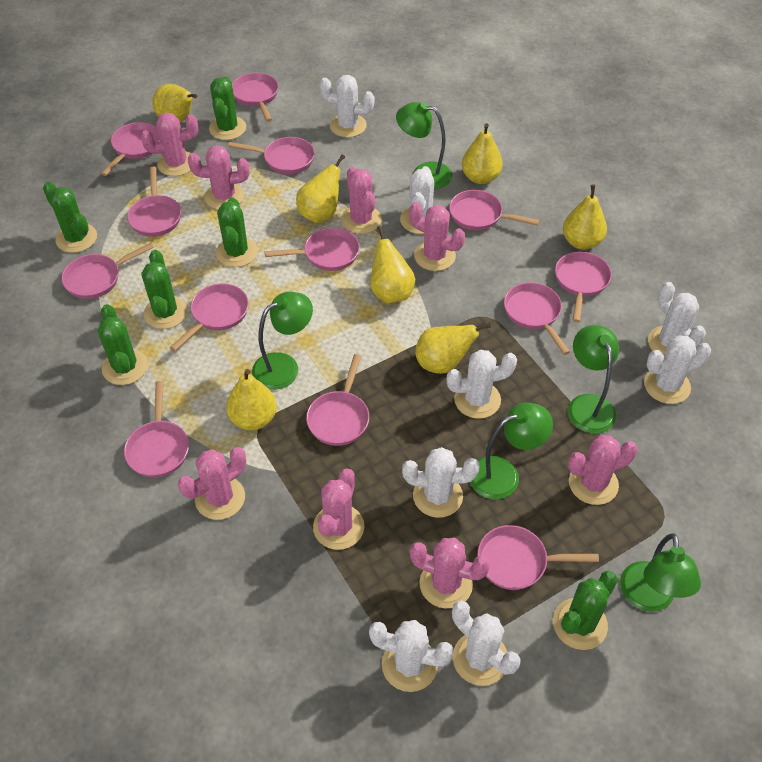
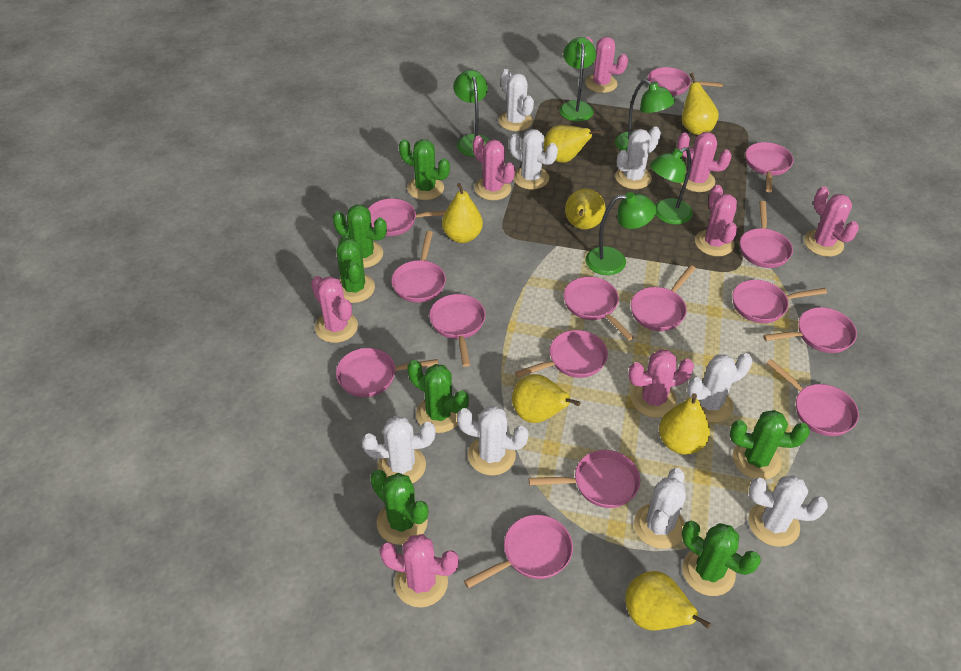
green cactus: 6 -> 7
pink pan: 13 -> 15

